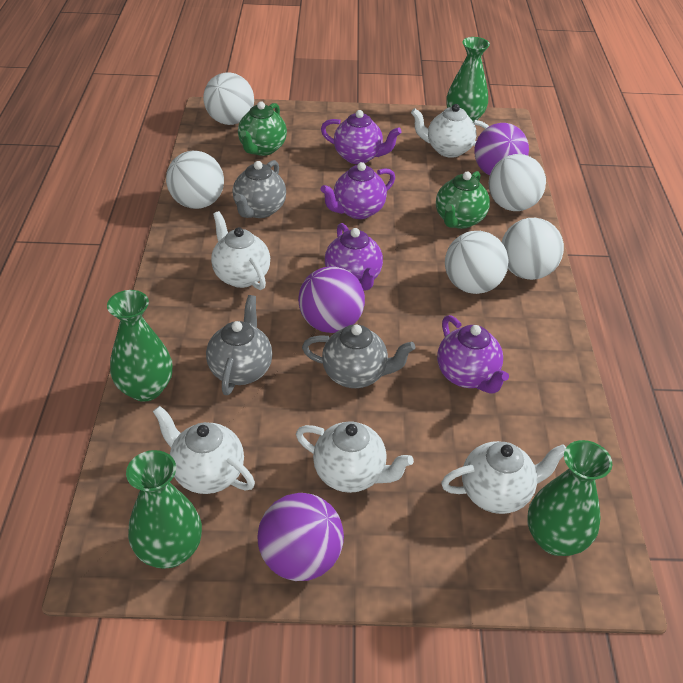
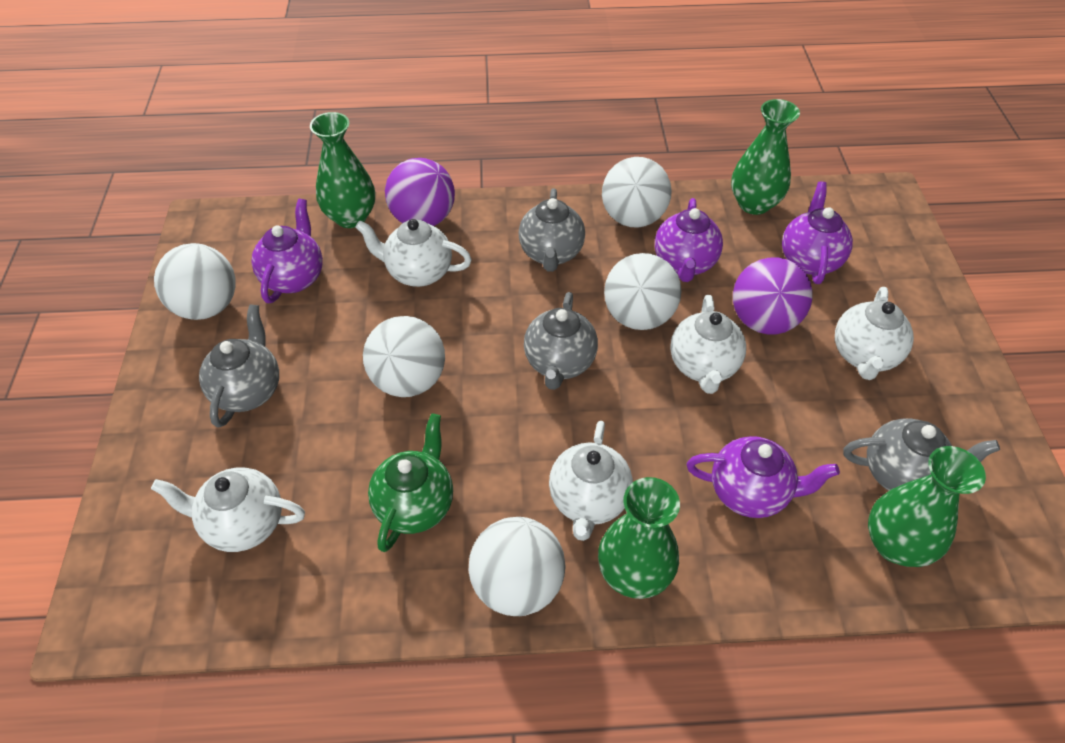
green teapot: 2 -> 1
grey teapot: 3 -> 4
purple ball: 3 -> 2

